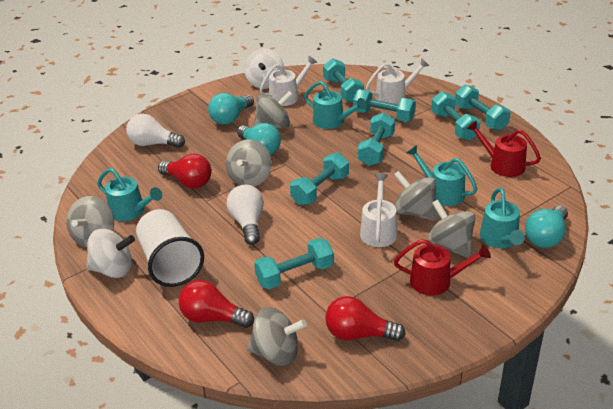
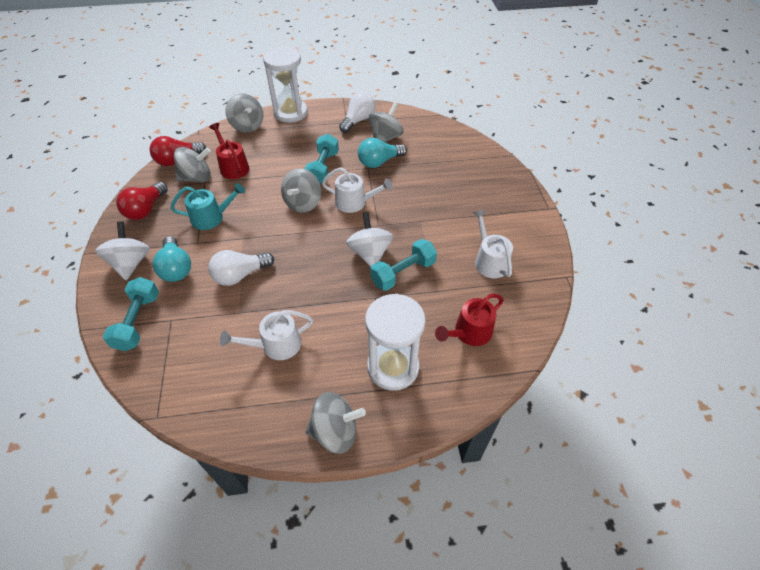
grey spinning top: 6 -> 5
red light bulb: 3 -> 2
turquoise dumbbell: 7 -> 3
turquoise light bulb: 3 -> 2
turquoise watering can: 4 -> 1
white cup: 1 -> 0
white hourglass: 0 -> 2

